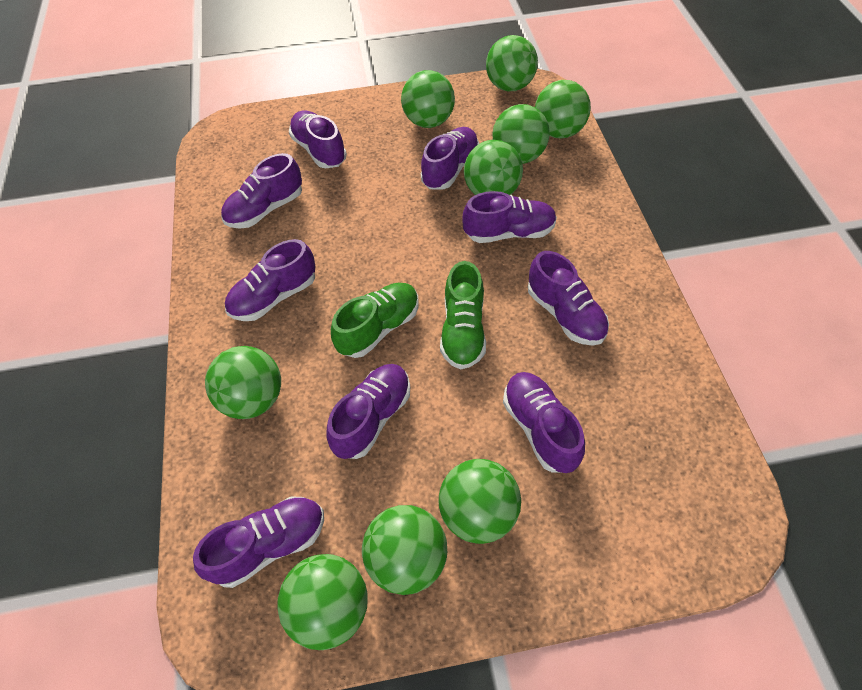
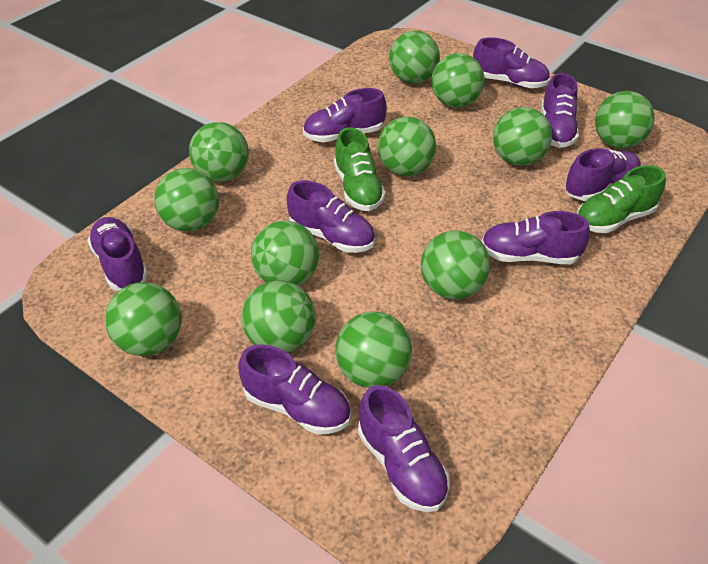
green ball: 9 -> 12

